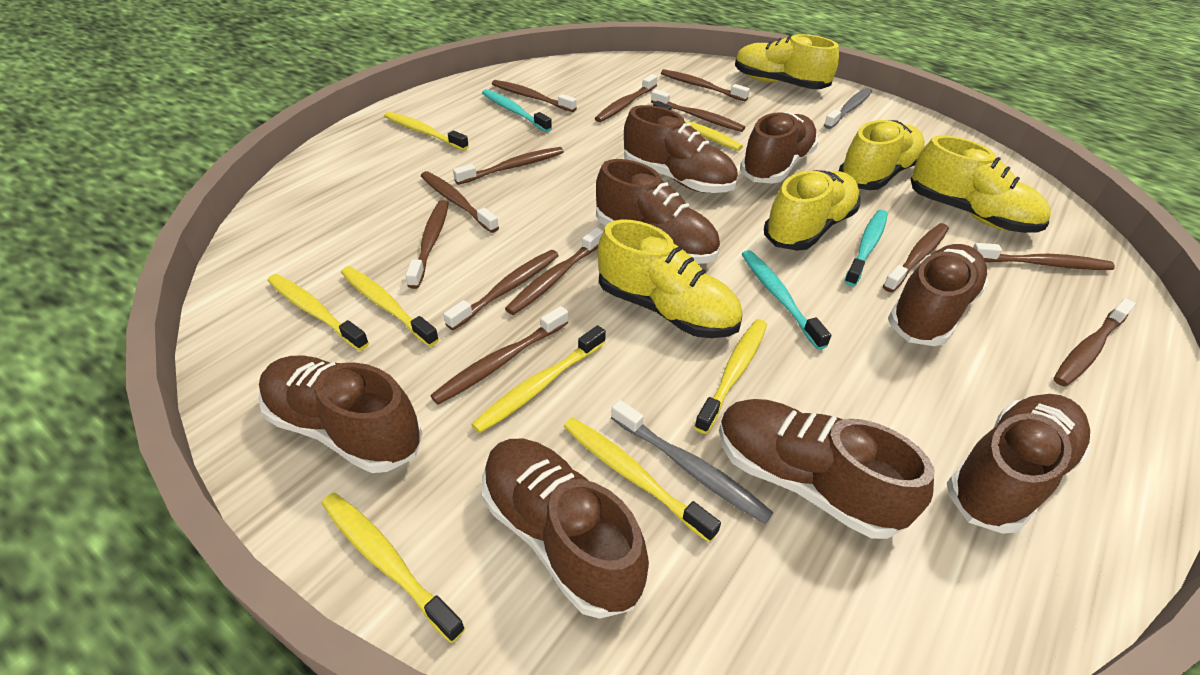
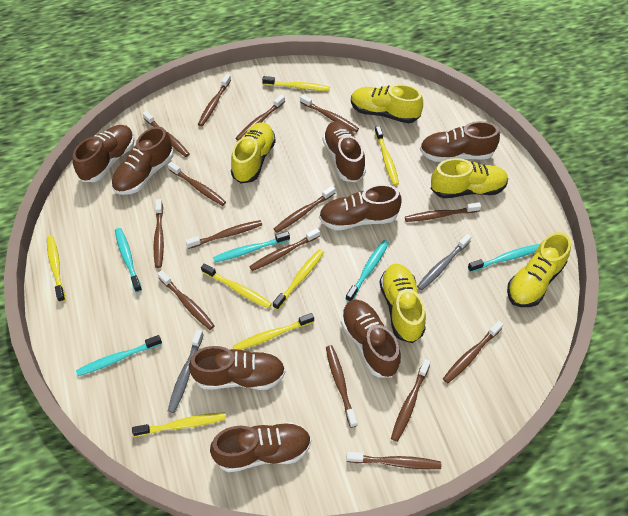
brown toothbrush: 13 -> 15
turquoise toothbrush: 3 -> 5
yellow toothbrush: 8 -> 7

